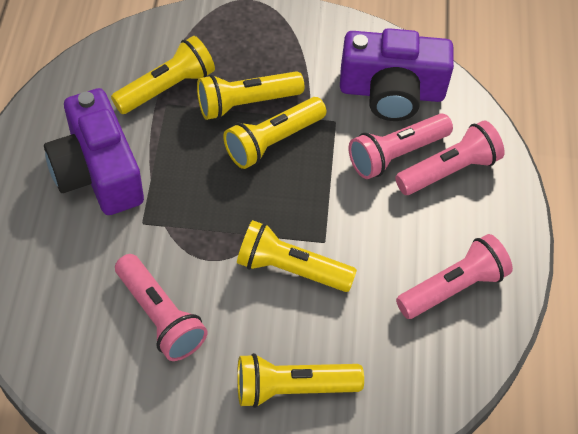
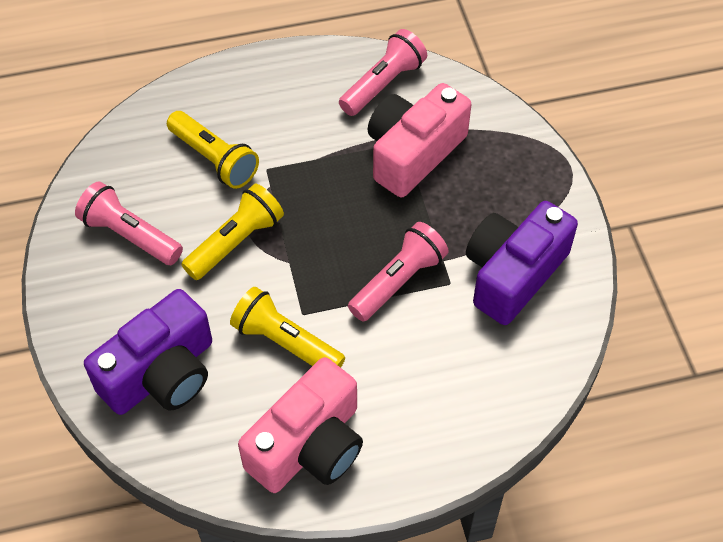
pink camera: 0 -> 2
pink flashlight: 4 -> 3
yellow flashlight: 5 -> 3

